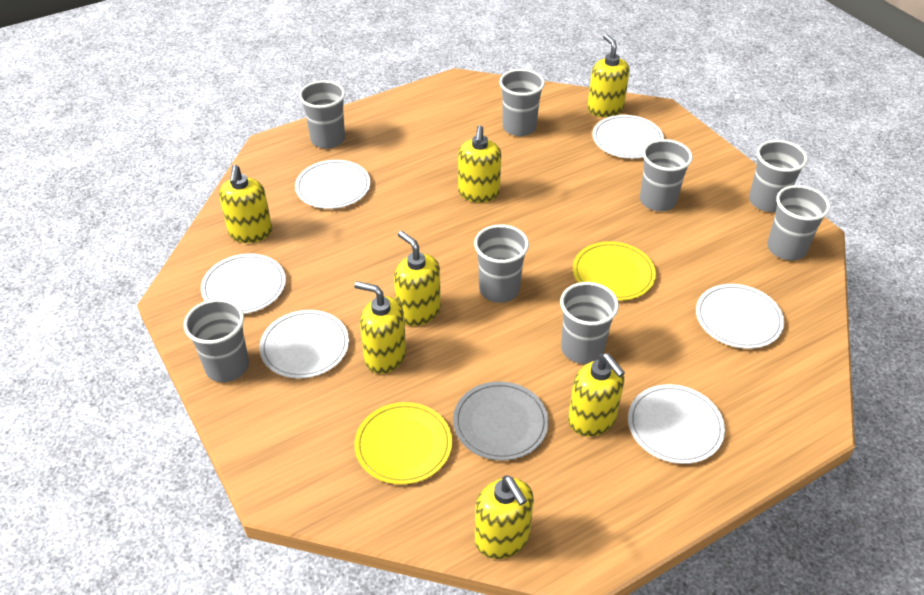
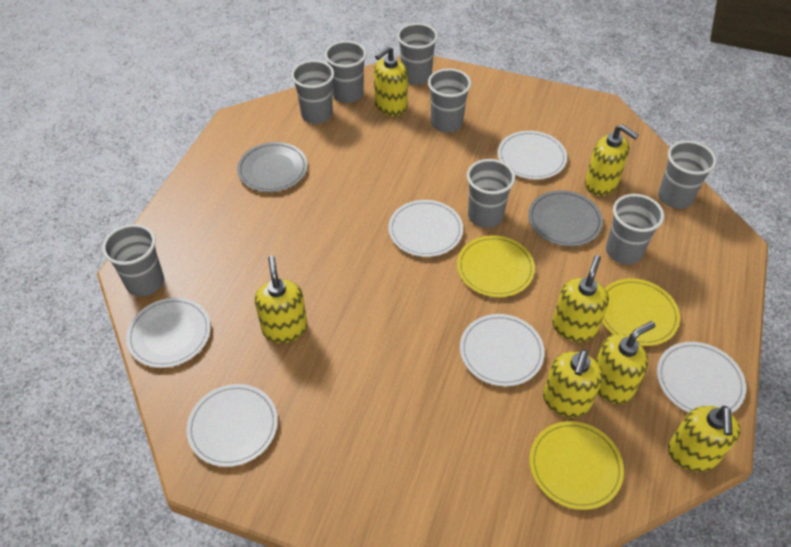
grey plate: 1 -> 2
yellow plate: 2 -> 3

